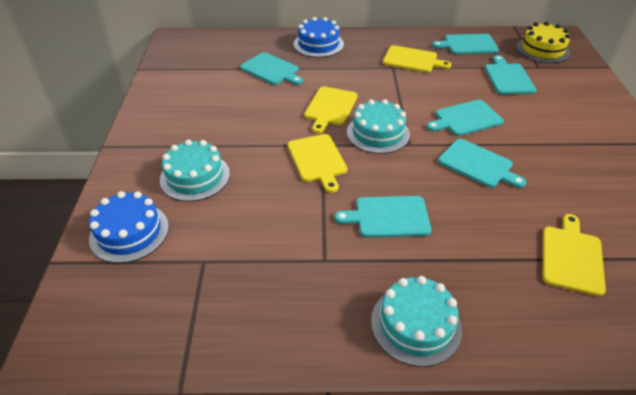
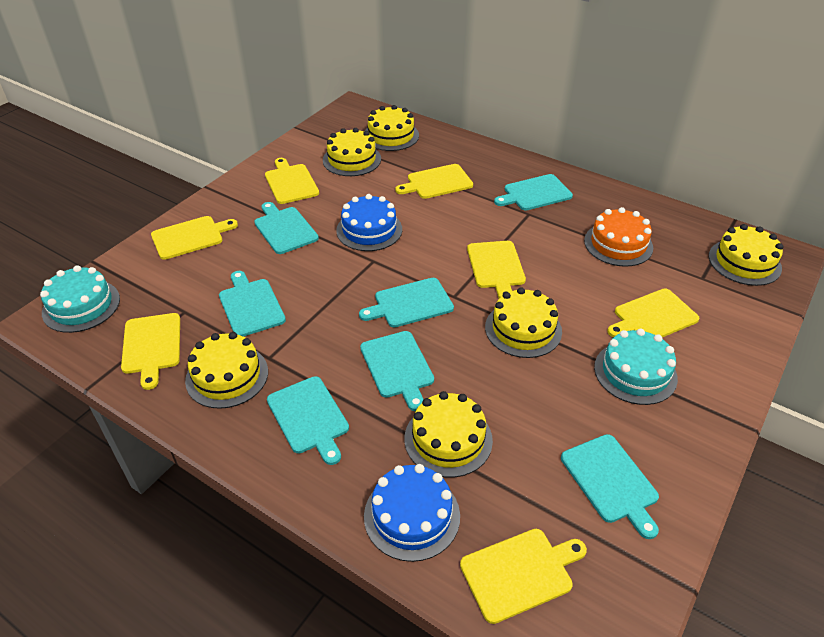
orange cake: 0 -> 1
turquoise cake: 3 -> 2
turquoise cutting board: 6 -> 7
yellow cake: 1 -> 6
yellow cutting board: 4 -> 7

